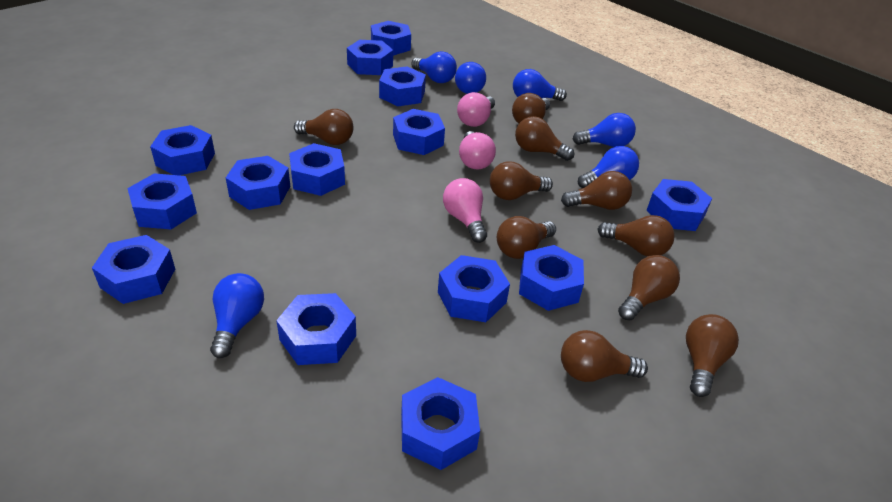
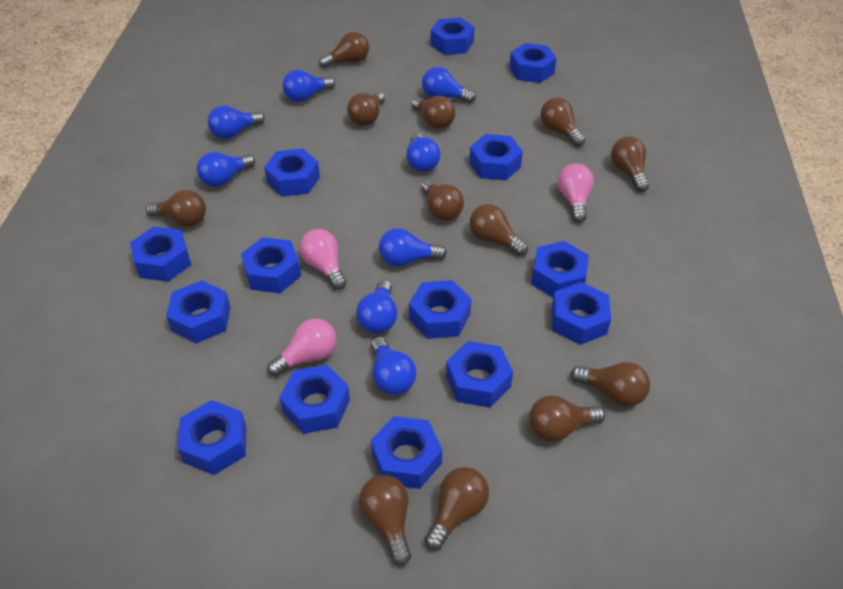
blue light bulb: 6 -> 8
brown light bulb: 10 -> 12

